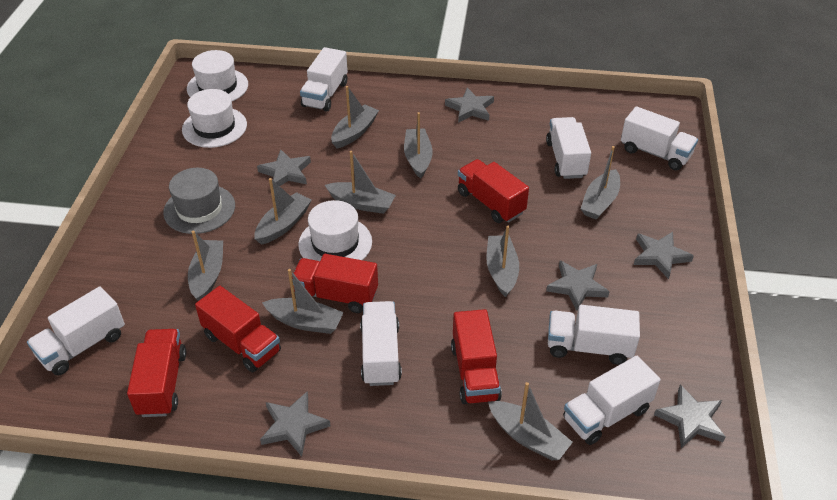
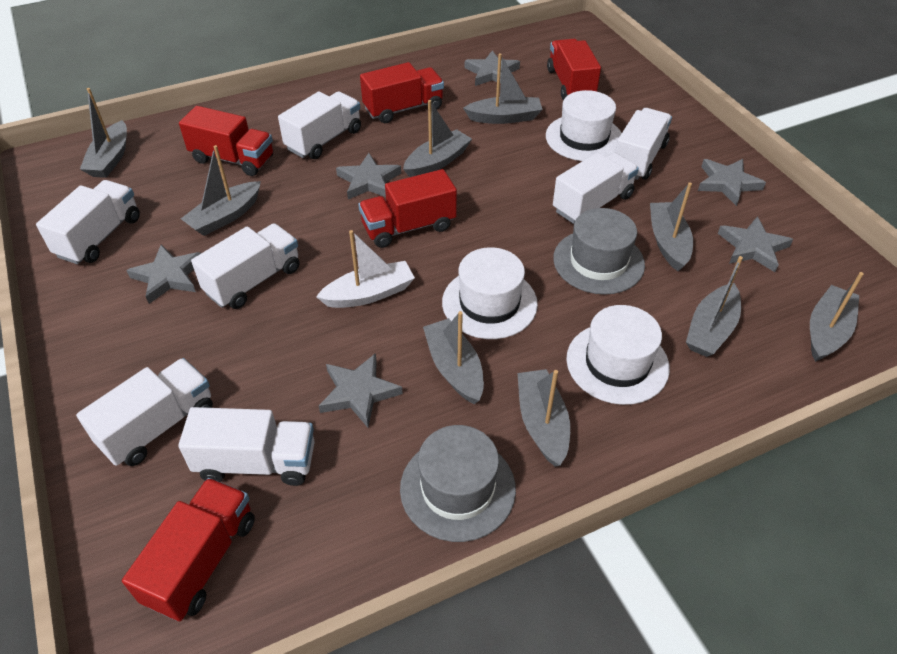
grey hat: 1 -> 2
white boat: 0 -> 1

